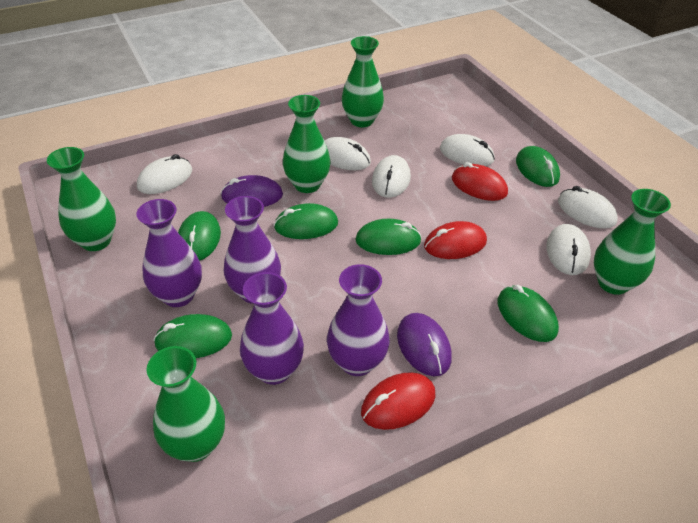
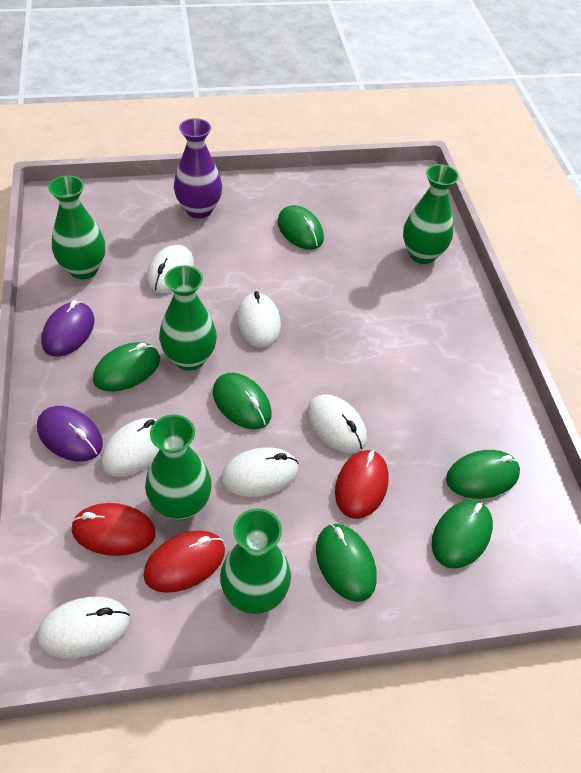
purple vase: 4 -> 1

